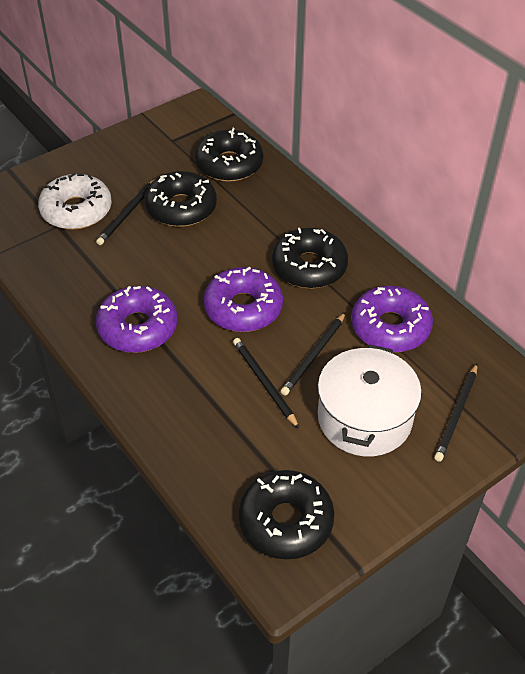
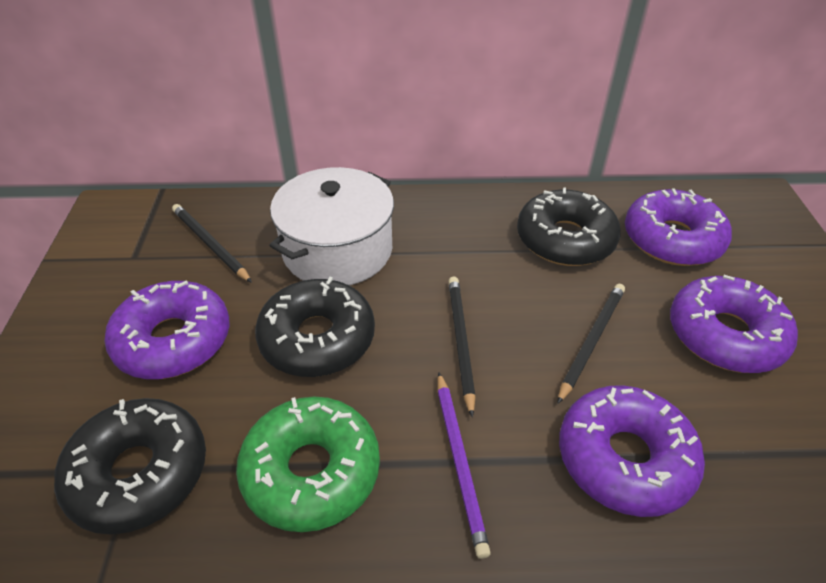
black donut: 4 -> 3
black pencil: 4 -> 3
green donut: 0 -> 1
purple donut: 3 -> 4
purple pencil: 0 -> 1
white donut: 1 -> 0

